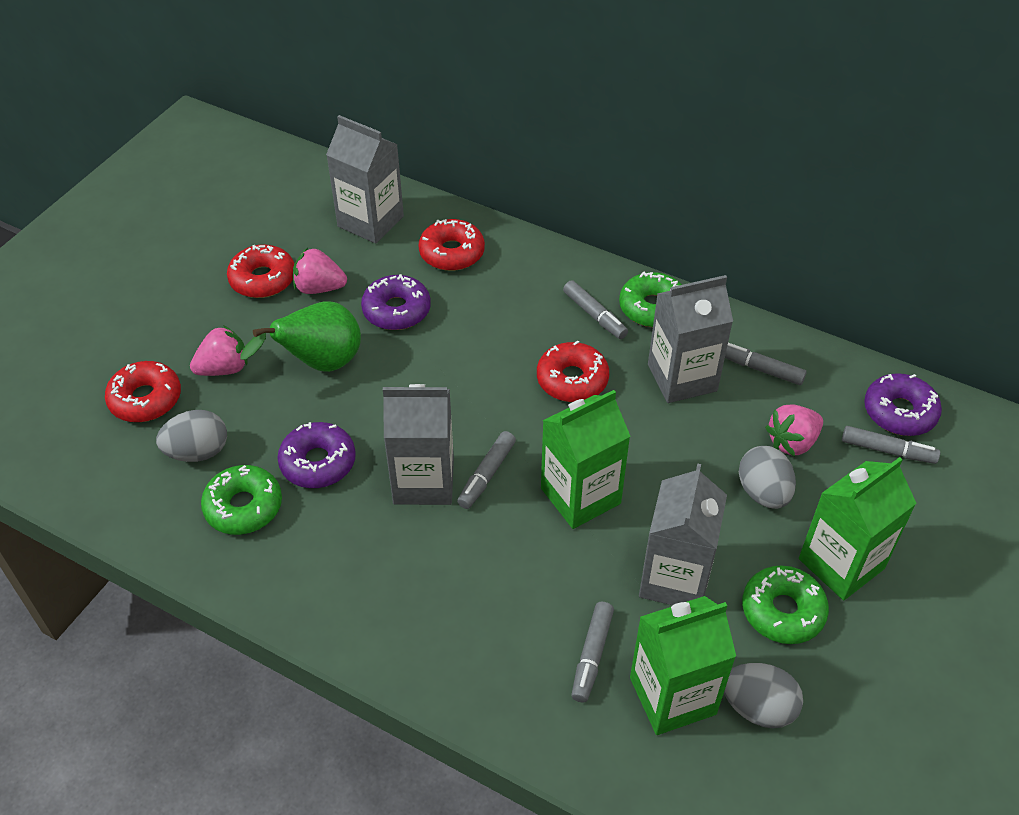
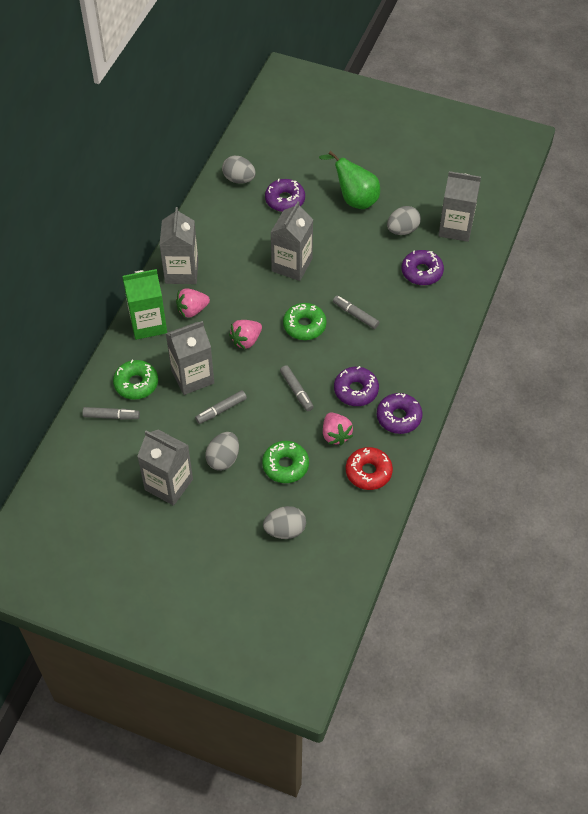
green carton: 3 -> 1
grey carton: 4 -> 5
grey egg: 3 -> 4
grey marker: 5 -> 4
purple donut: 3 -> 4
red donut: 4 -> 1

